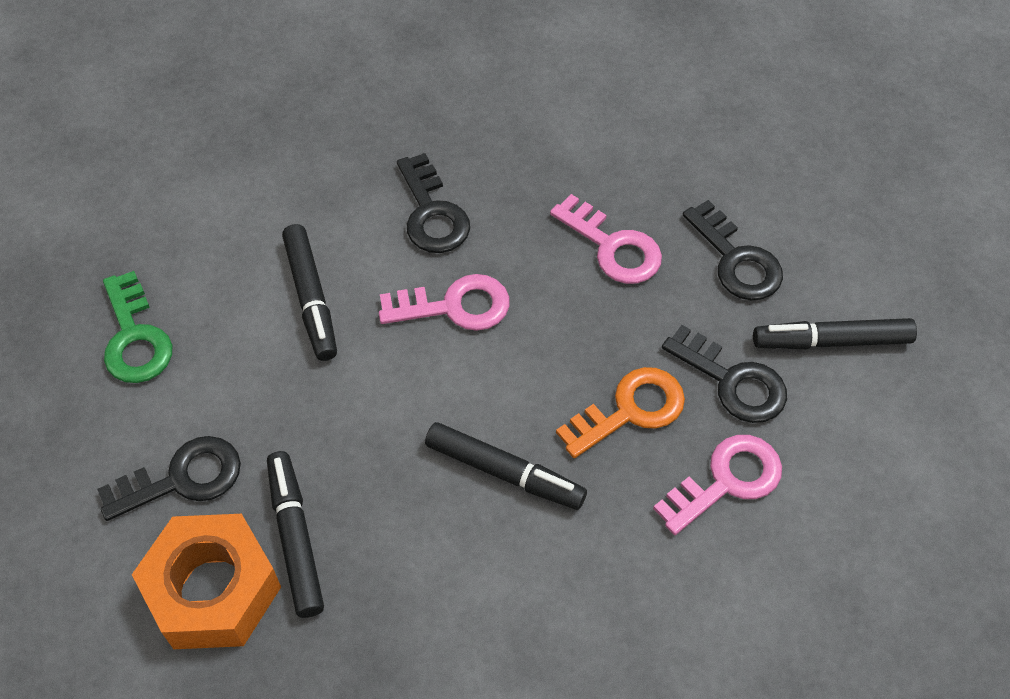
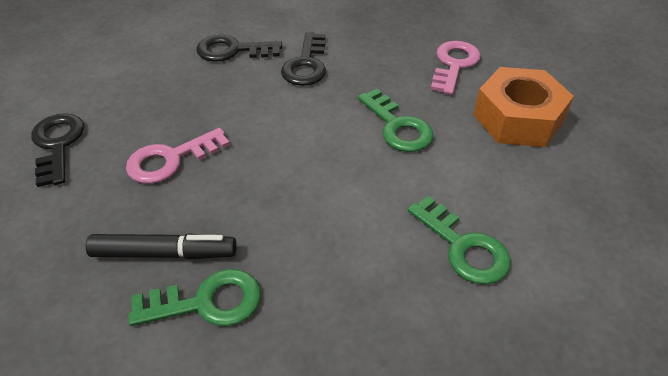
black key: 4 -> 3
black marker: 4 -> 1
green key: 1 -> 3
orange key: 1 -> 0
pink key: 3 -> 2

